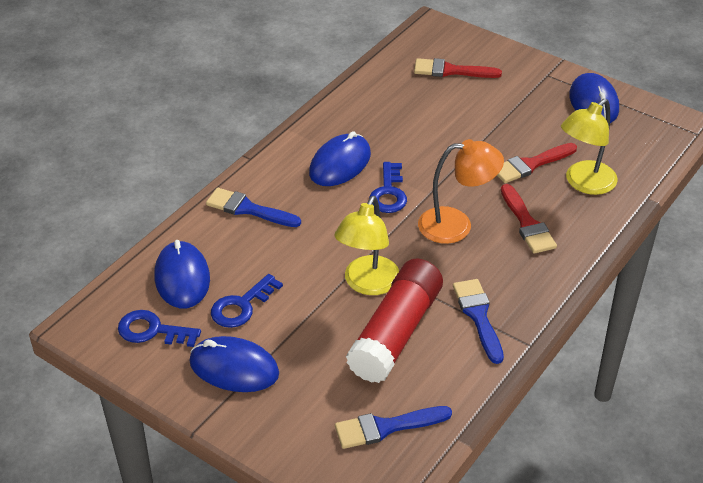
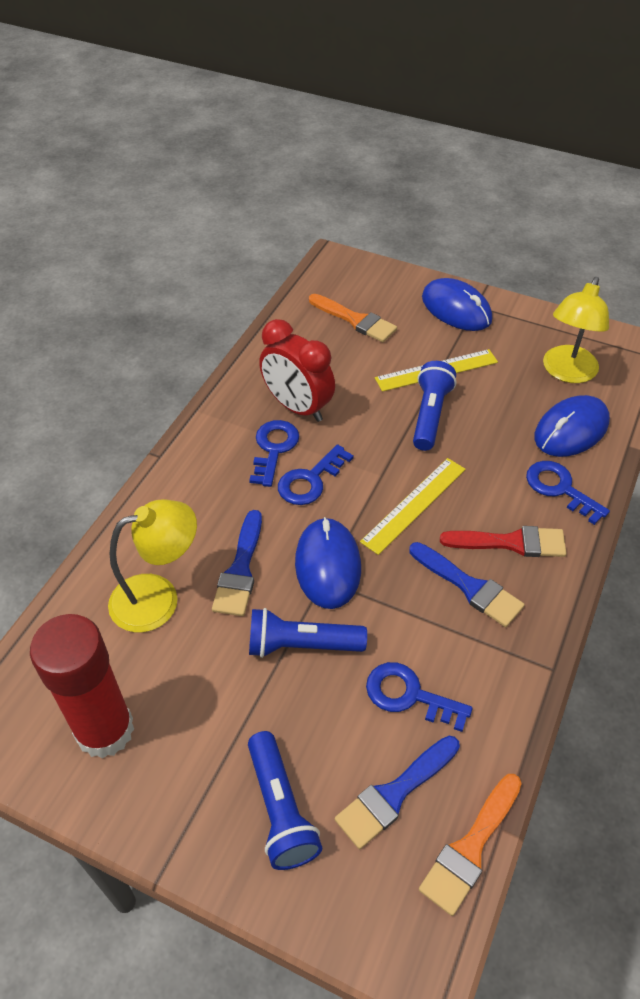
blue flashlight: 0 -> 3
blue key: 3 -> 4
blue mouse: 4 -> 3
orange brush: 0 -> 2
orange lamp: 1 -> 0
red brush: 3 -> 1
red clock: 0 -> 1
yellow ruler: 0 -> 2

